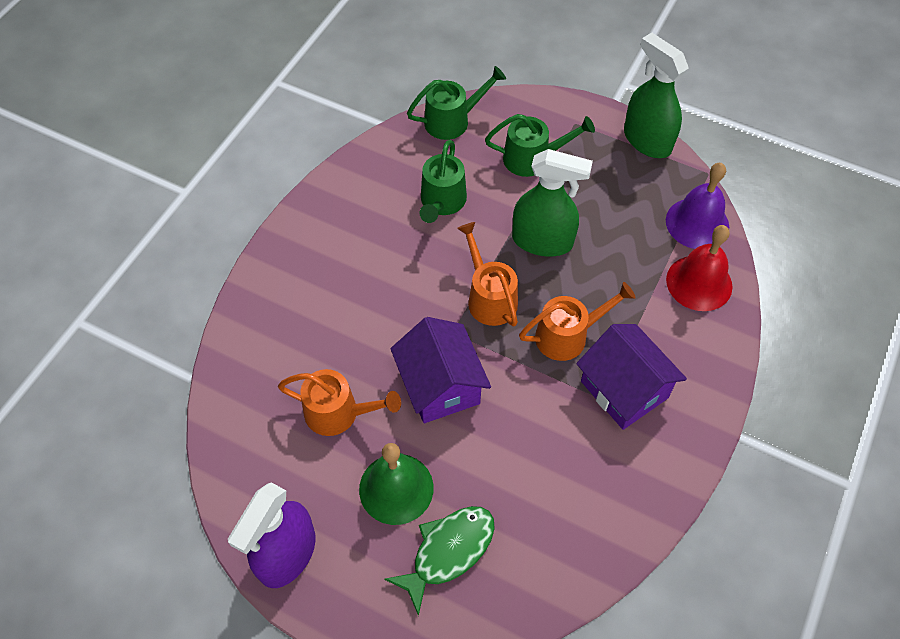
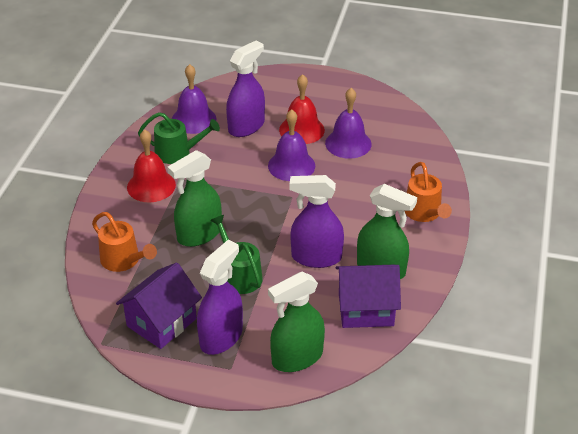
green bell: 1 -> 0
green fish: 1 -> 0
green spray bottle: 2 -> 3
green watering can: 3 -> 2
orange watering can: 3 -> 2
purple bell: 1 -> 3
purple spray bottle: 1 -> 3
red bell: 1 -> 2

